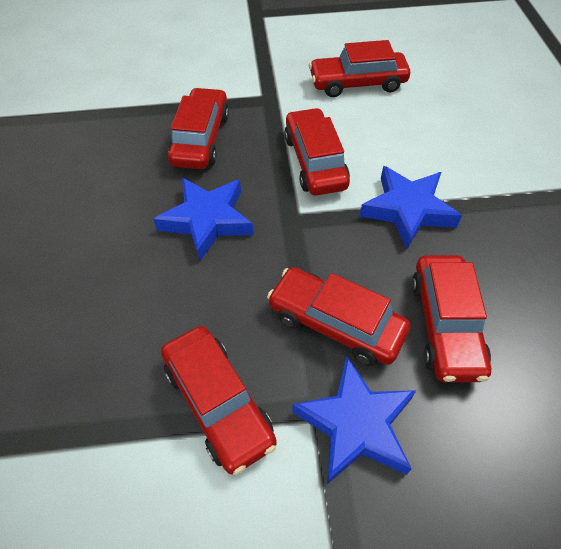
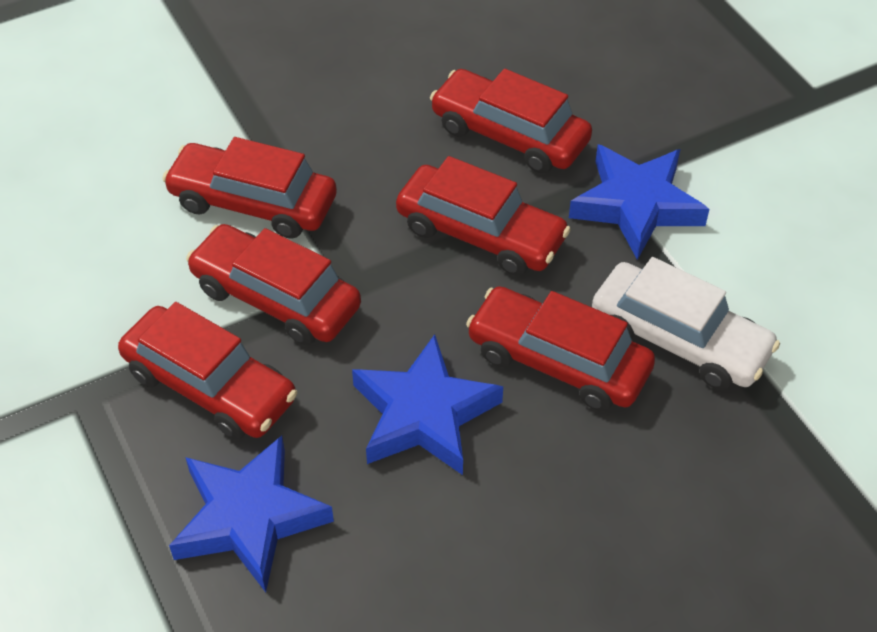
white car: 0 -> 1

